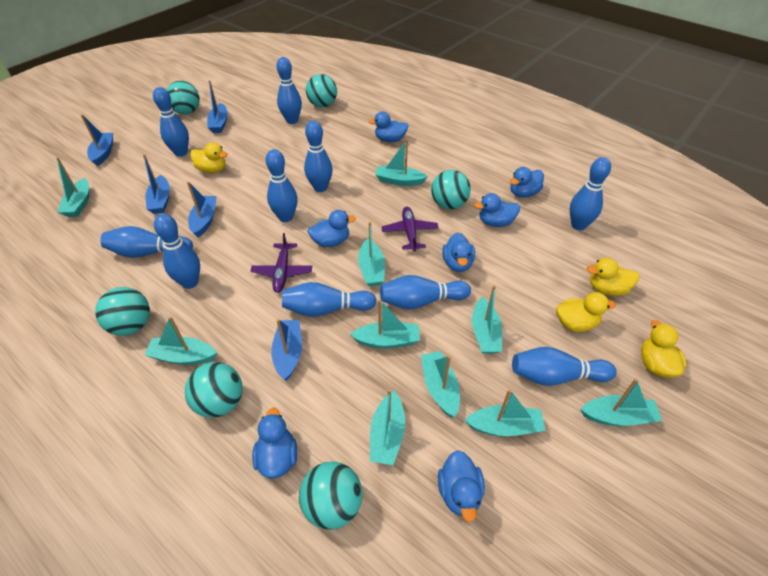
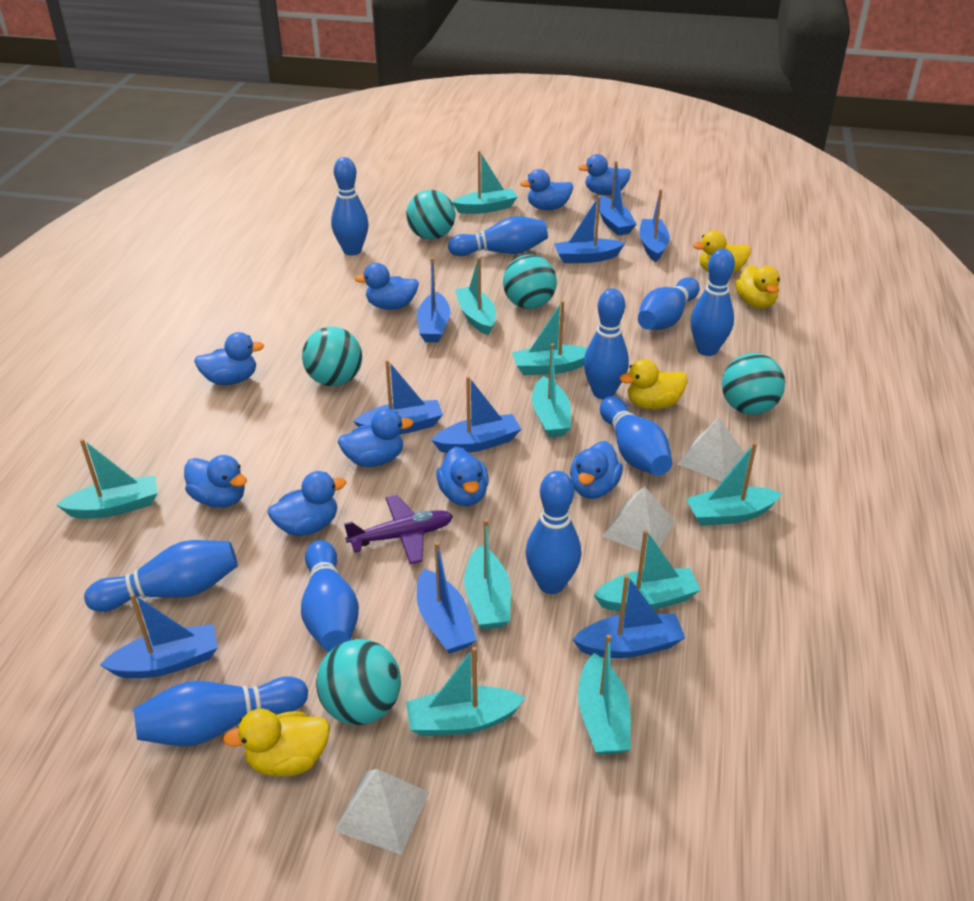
blue boat: 5 -> 9
blue duck: 7 -> 9
purple plane: 2 -> 1
turquoise ball: 6 -> 5
white pyramid: 0 -> 3

